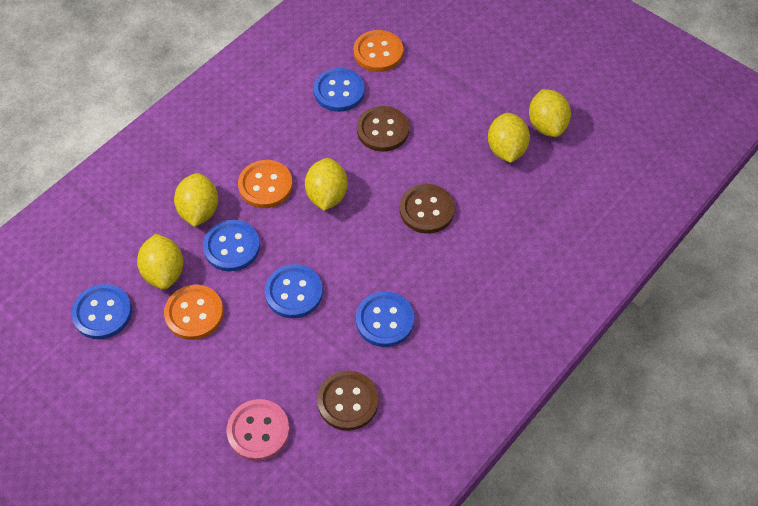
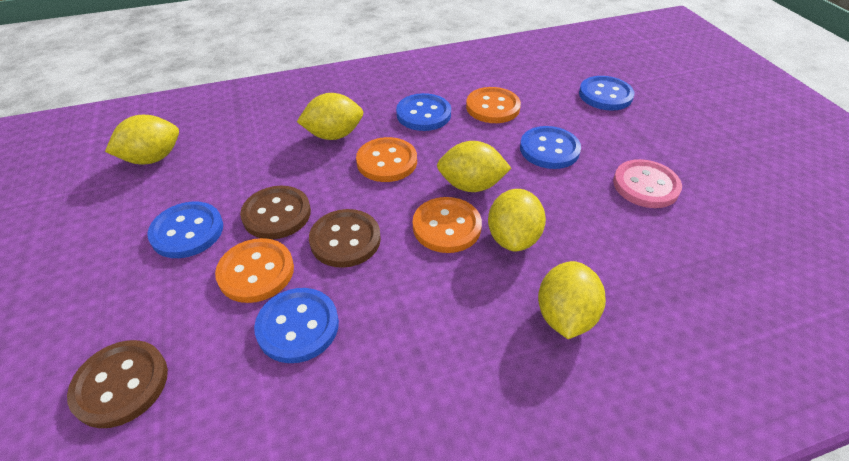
orange button: 3 -> 4

